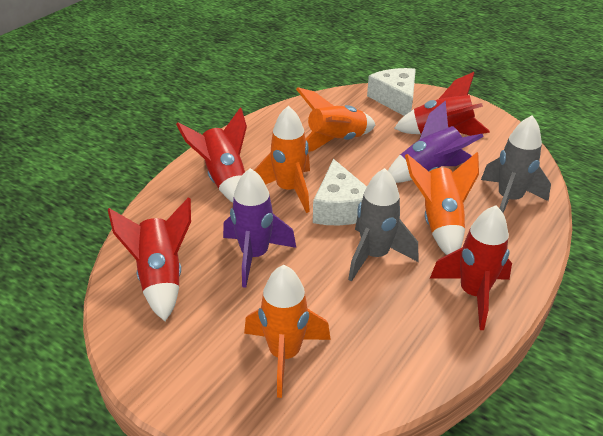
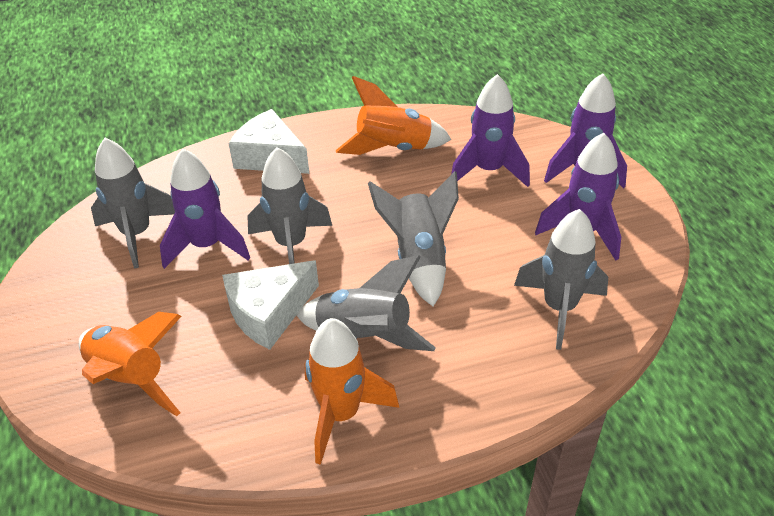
grey rocket: 2 -> 5
orange rocket: 4 -> 3
purple rocket: 2 -> 4
red rocket: 4 -> 0

